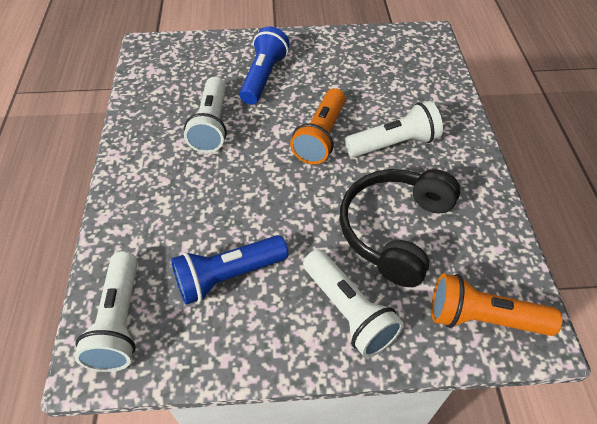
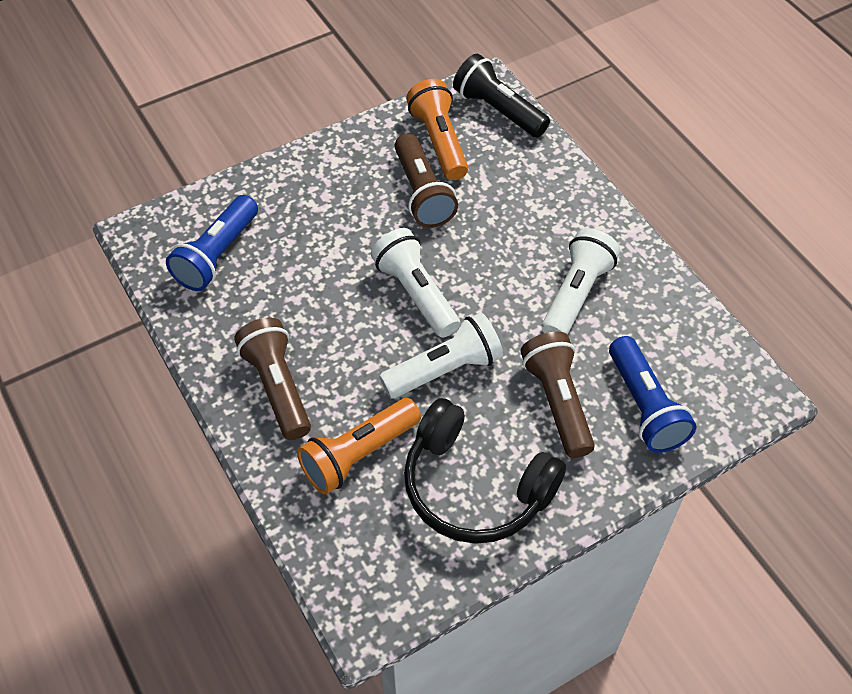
black flashlight: 0 -> 1
brown flashlight: 0 -> 3
white flashlight: 4 -> 3

